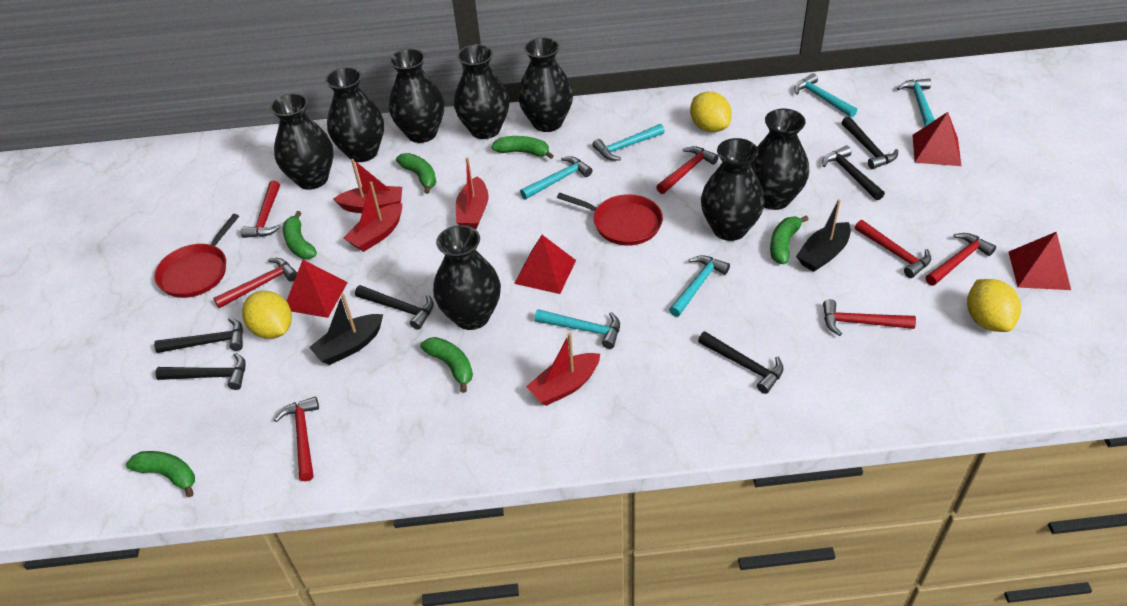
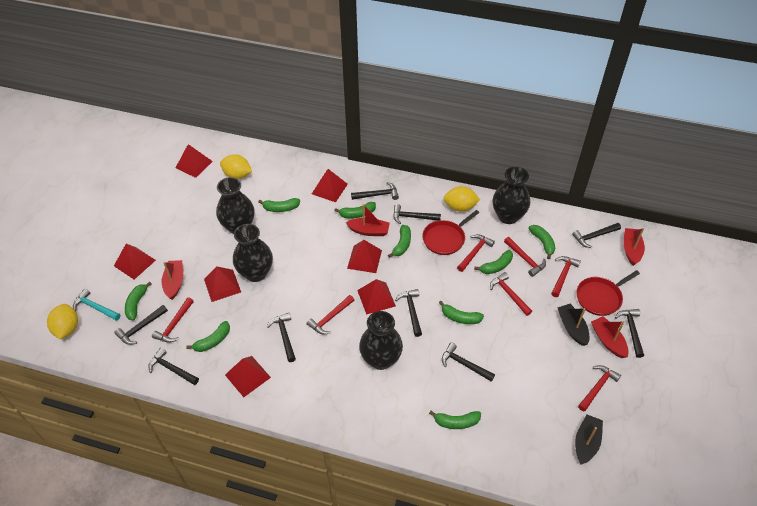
black hammer: 6 -> 9
black vase: 8 -> 4
green banana: 6 -> 9
red pyramid: 4 -> 7
turquoise hammer: 6 -> 1

